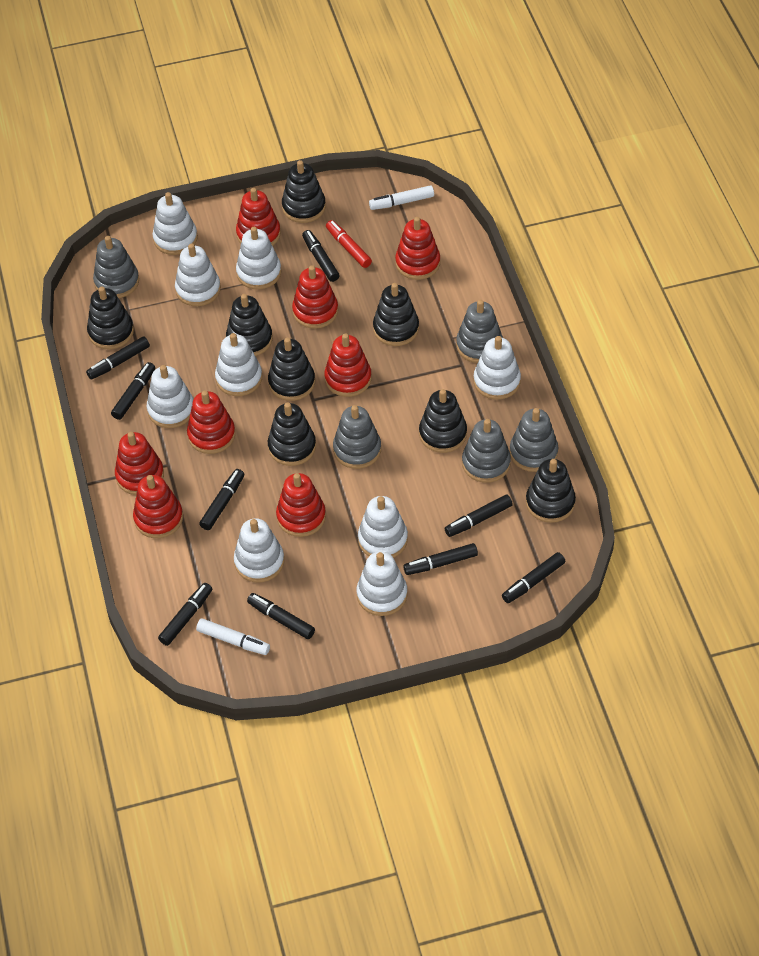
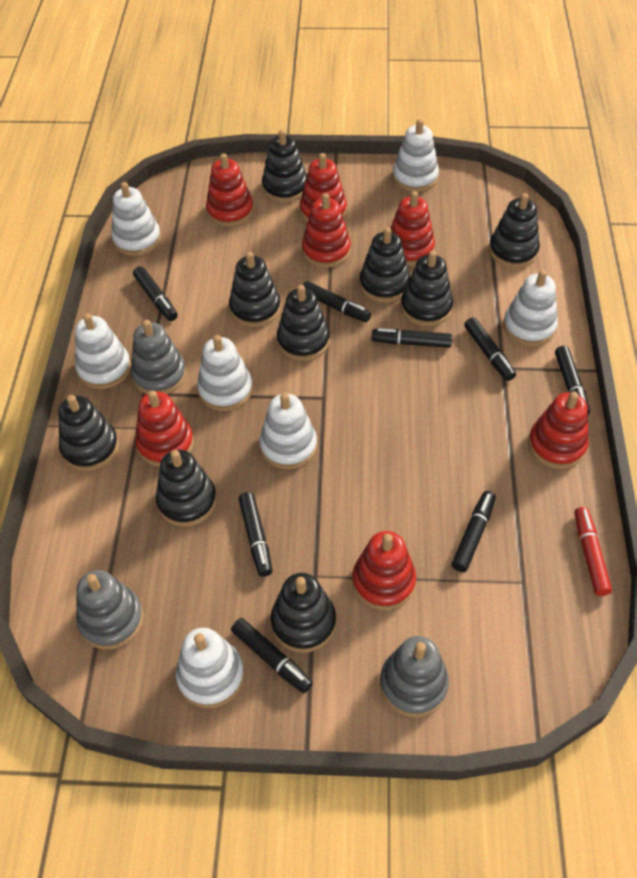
black marker: 9 -> 8
black stacking toy: 8 -> 9
grey stacking toy: 5 -> 3
red stacking toy: 8 -> 7
white marker: 2 -> 0
white stacking toy: 9 -> 7

